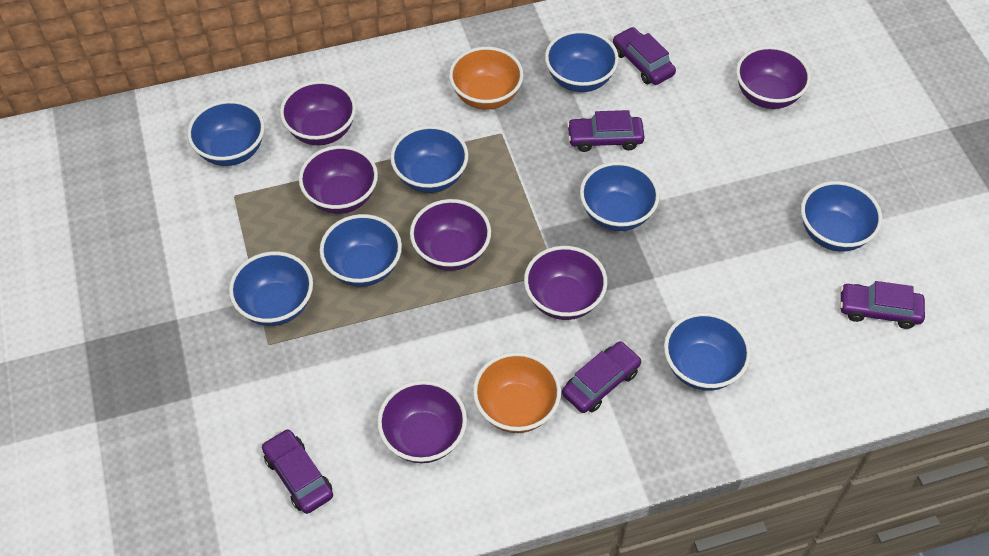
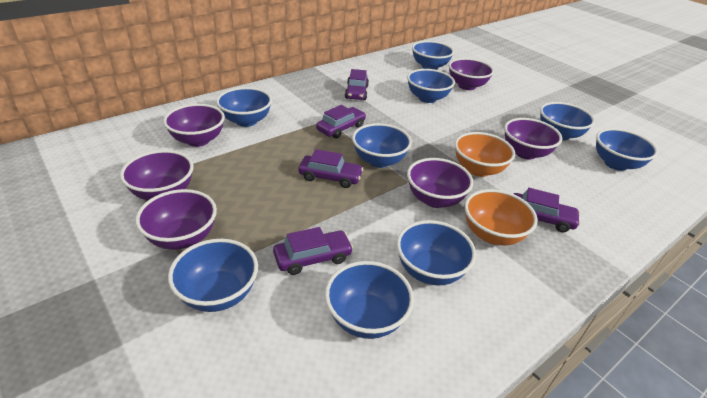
blue bowl: 8 -> 9

